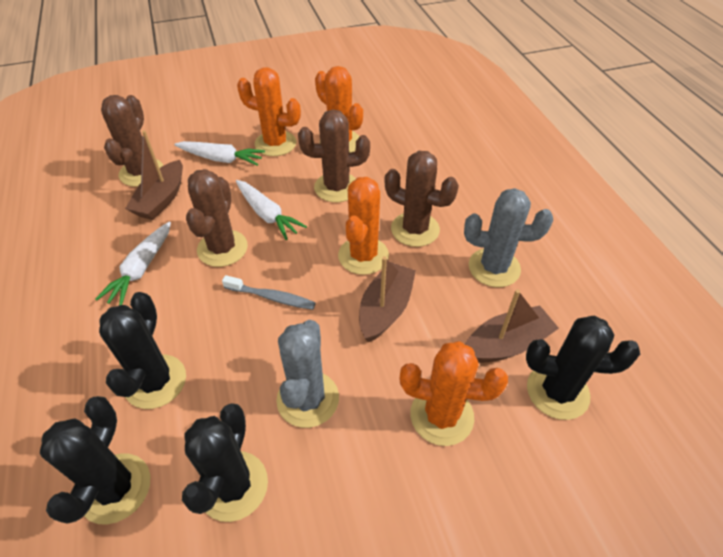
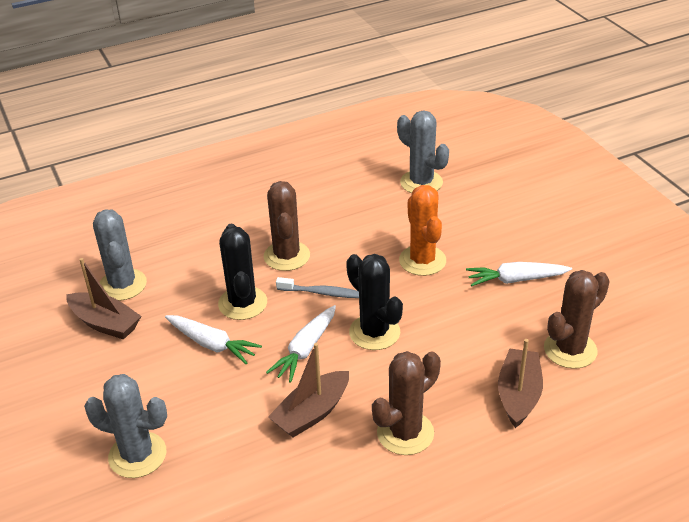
black cactus: 4 -> 2
brown cactus: 4 -> 3
grey cactus: 2 -> 3
orange cactus: 4 -> 1

